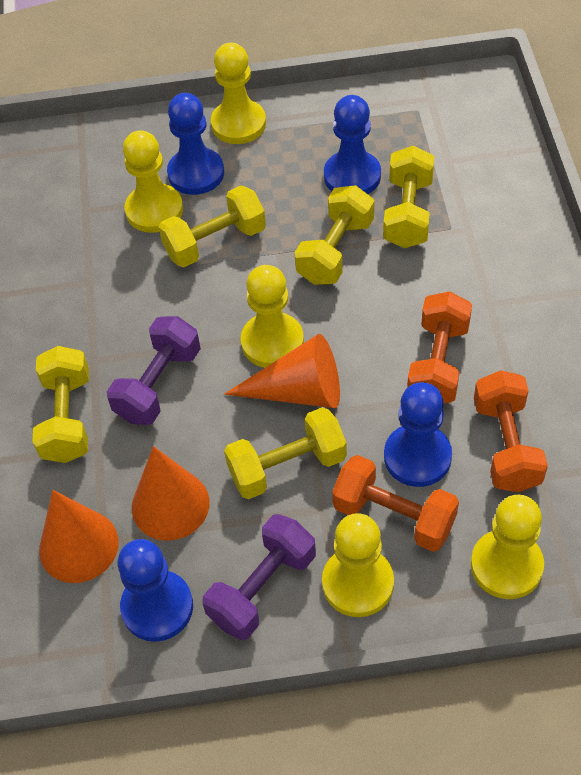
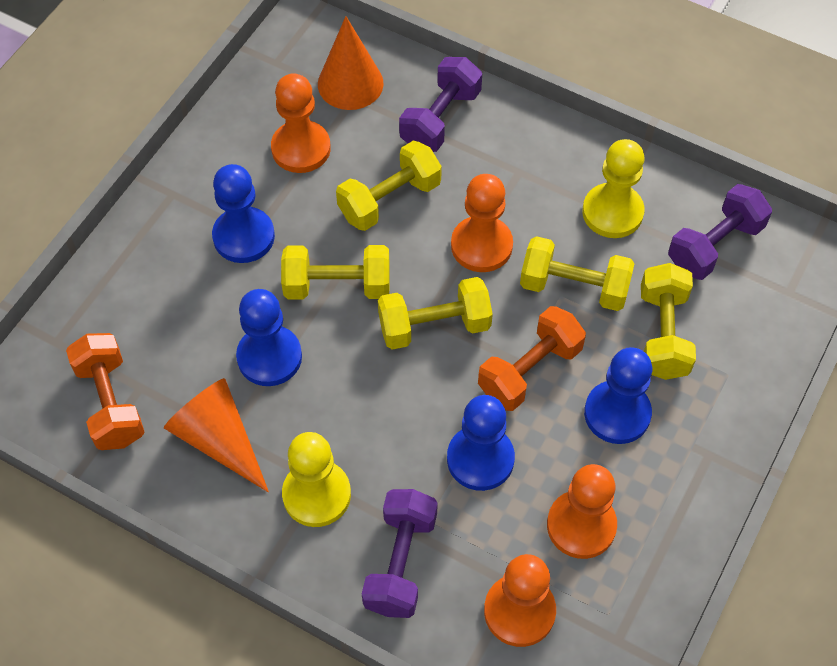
orange cone: 3 -> 2
orange dumbbell: 3 -> 2
orange pawn: 0 -> 4
purple dumbbell: 2 -> 3
yellow pawn: 5 -> 2

